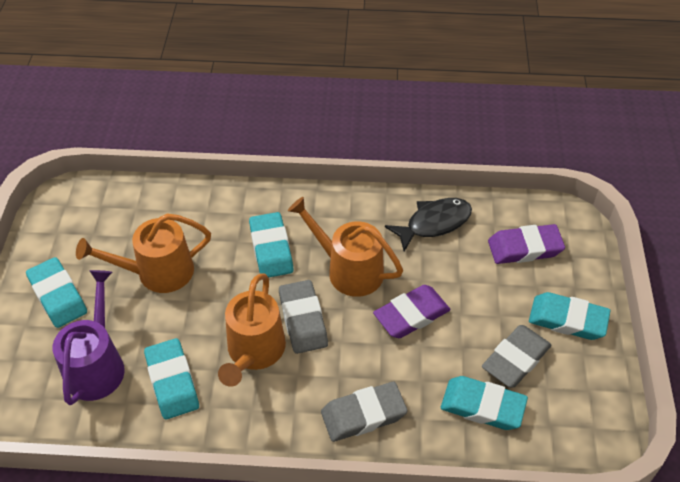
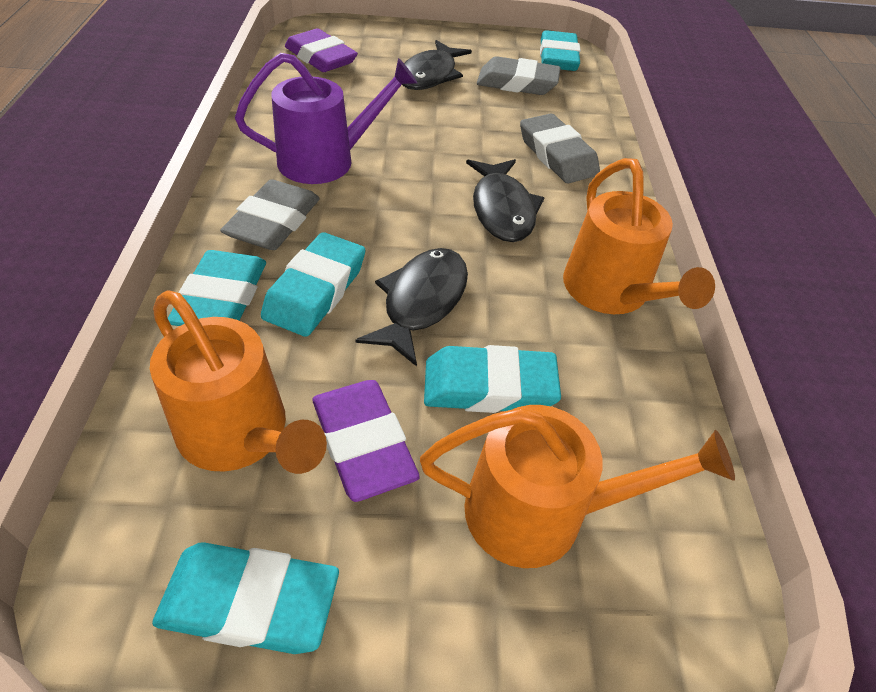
black fish: 1 -> 3

